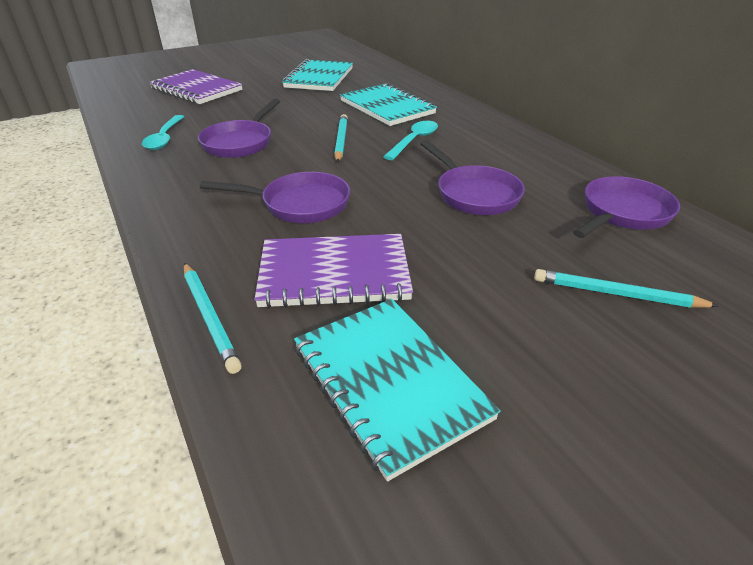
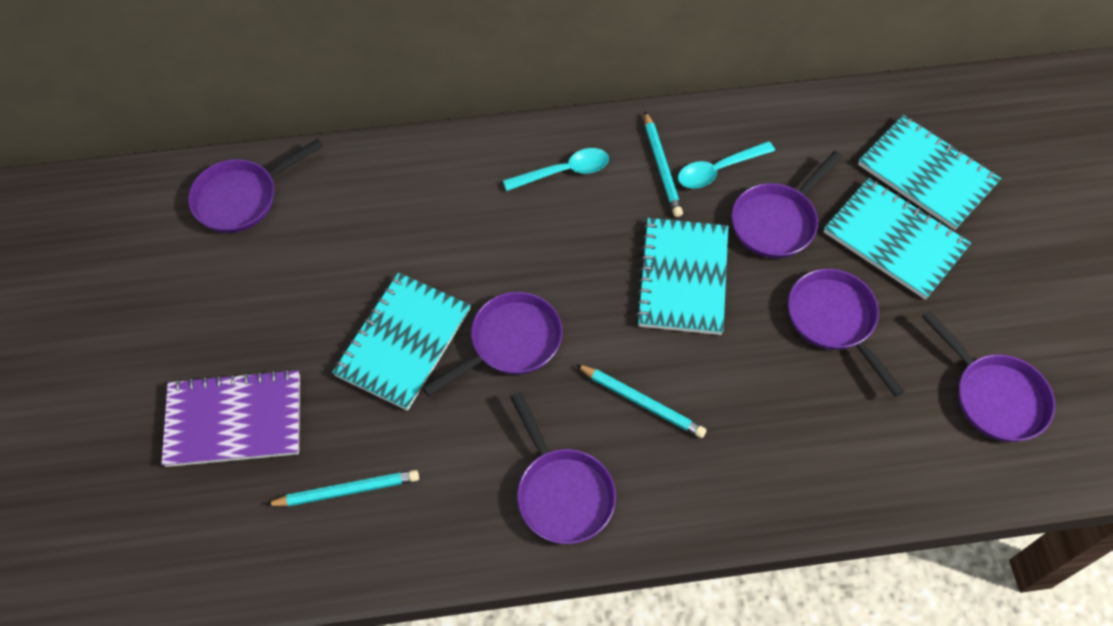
purple notebook: 2 -> 1
purple pan: 4 -> 6
turquoise notebook: 3 -> 4

